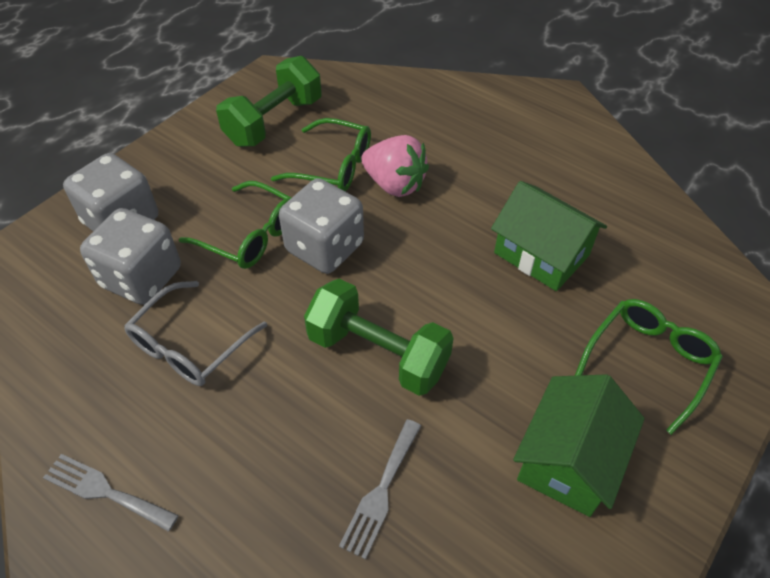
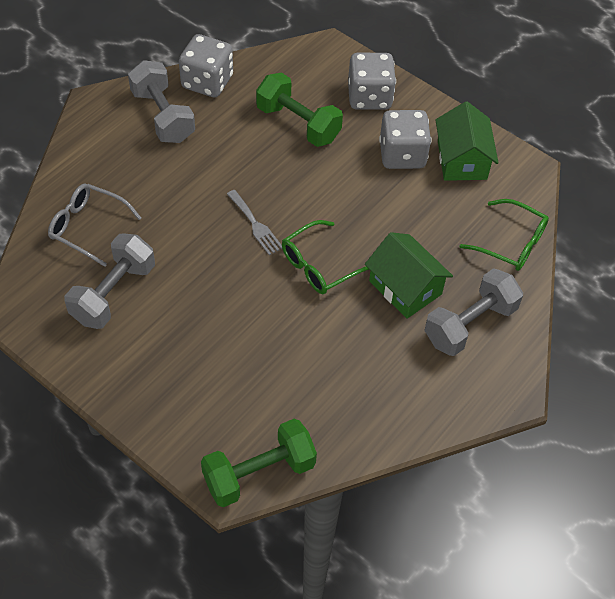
green glasses: 3 -> 2
grey dumbbell: 0 -> 3
grey fork: 2 -> 1
pink strawberry: 1 -> 0

